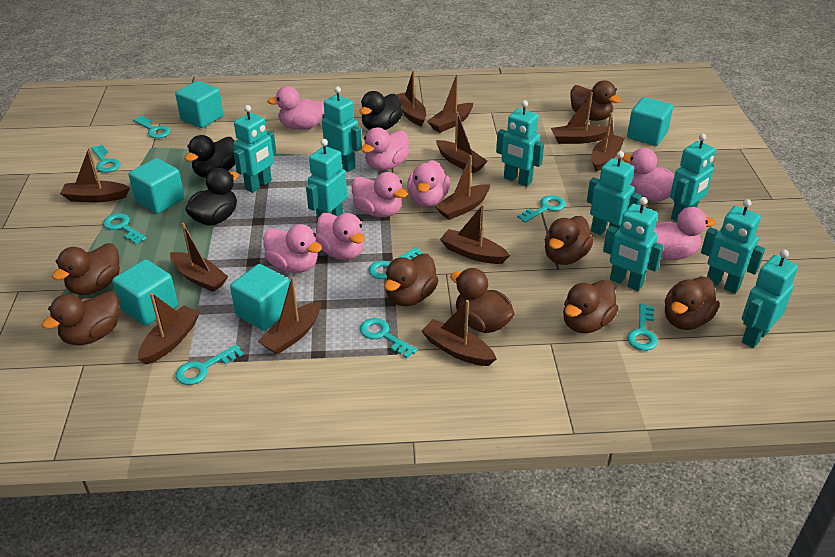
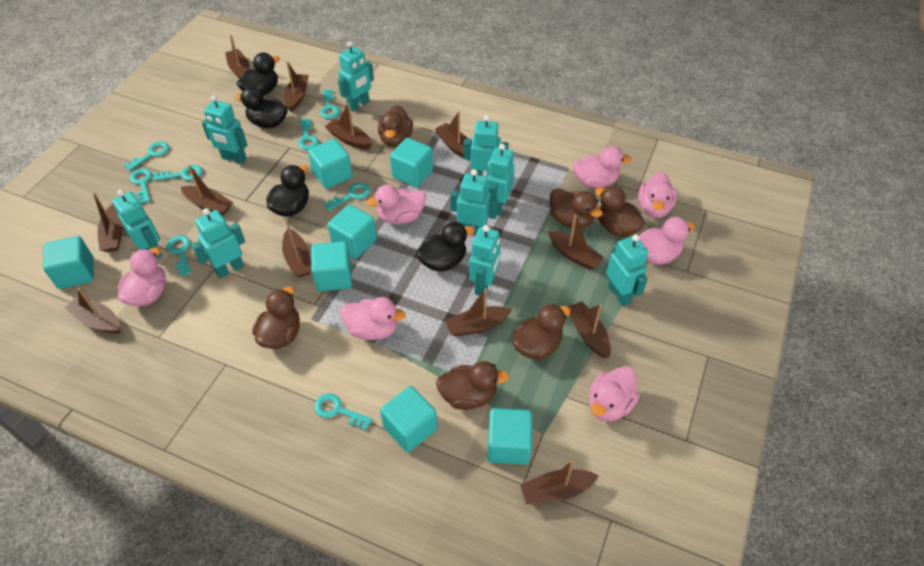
black duck: 3 -> 4
brown duck: 8 -> 6
pink duck: 8 -> 7
turquoise cube: 5 -> 7

